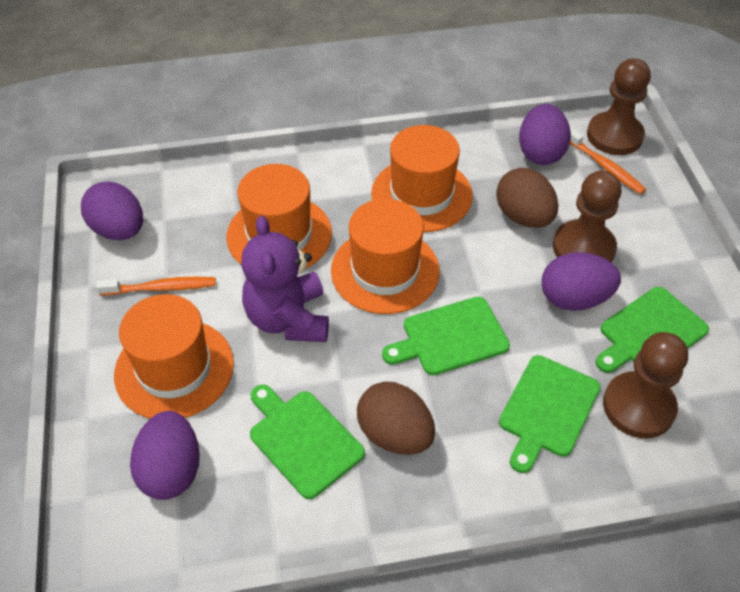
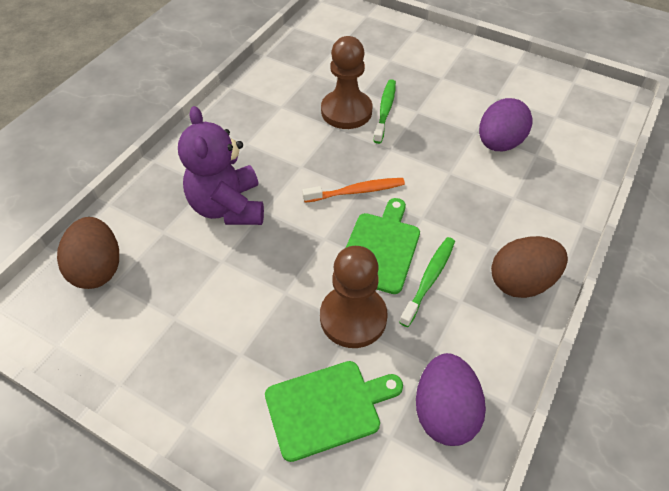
brown pawn: 3 -> 2
green cutting board: 4 -> 2
green toothbrush: 0 -> 2
orange hat: 4 -> 0
orange toothbrush: 2 -> 1
purple egg: 4 -> 2

